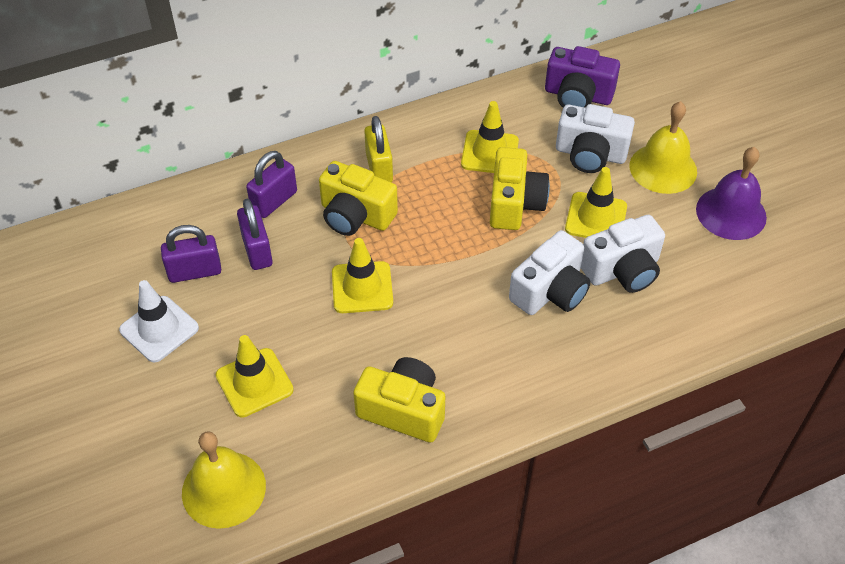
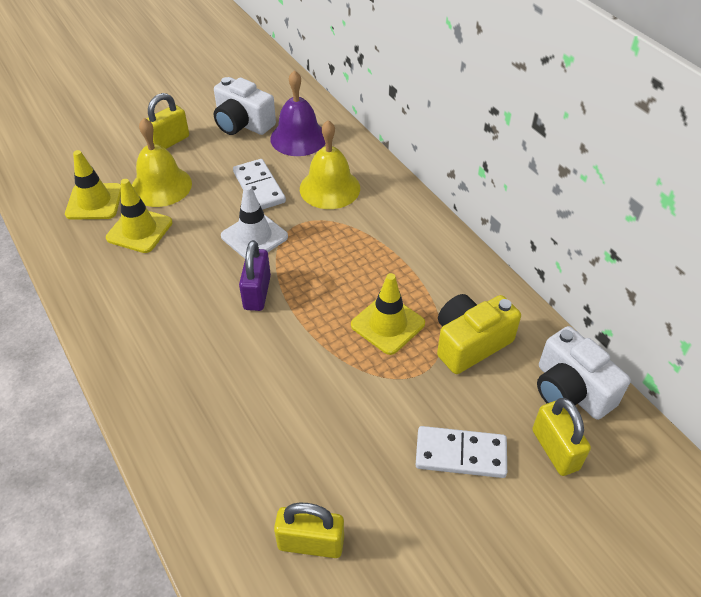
purple camera: 1 -> 0
purple padlock: 3 -> 1
white camera: 3 -> 2
white domino: 0 -> 2
yellow camera: 3 -> 1
yellow padlock: 1 -> 3
yellow traffic cone: 4 -> 3

